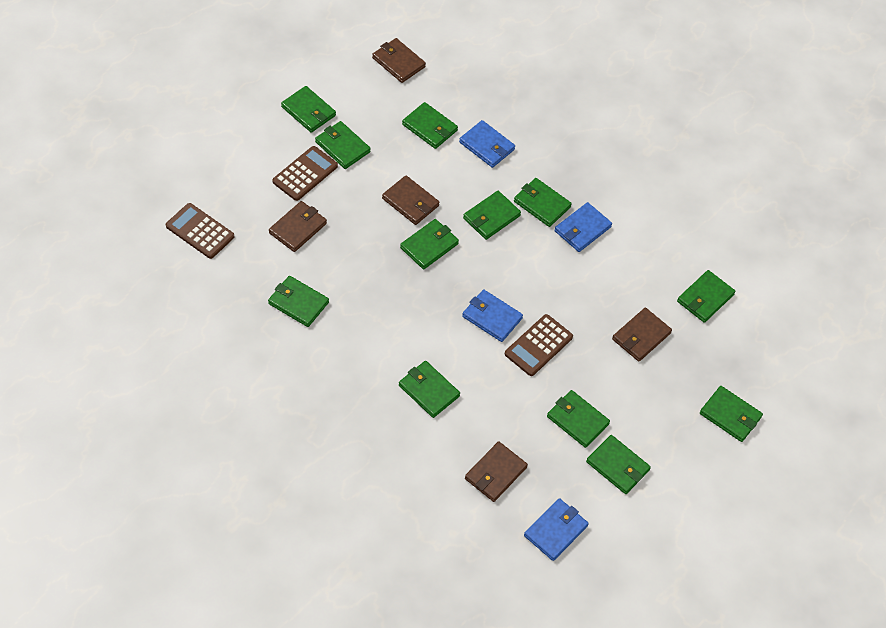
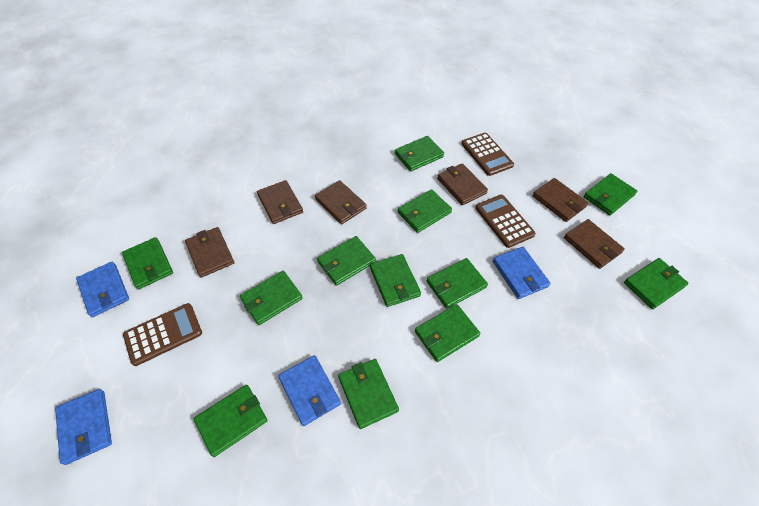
brown wallet: 5 -> 6

